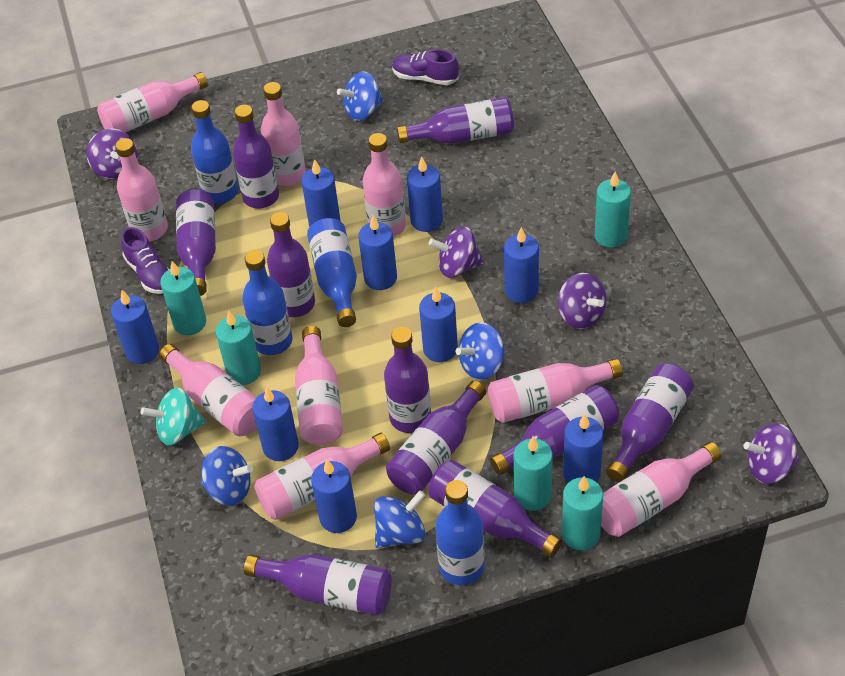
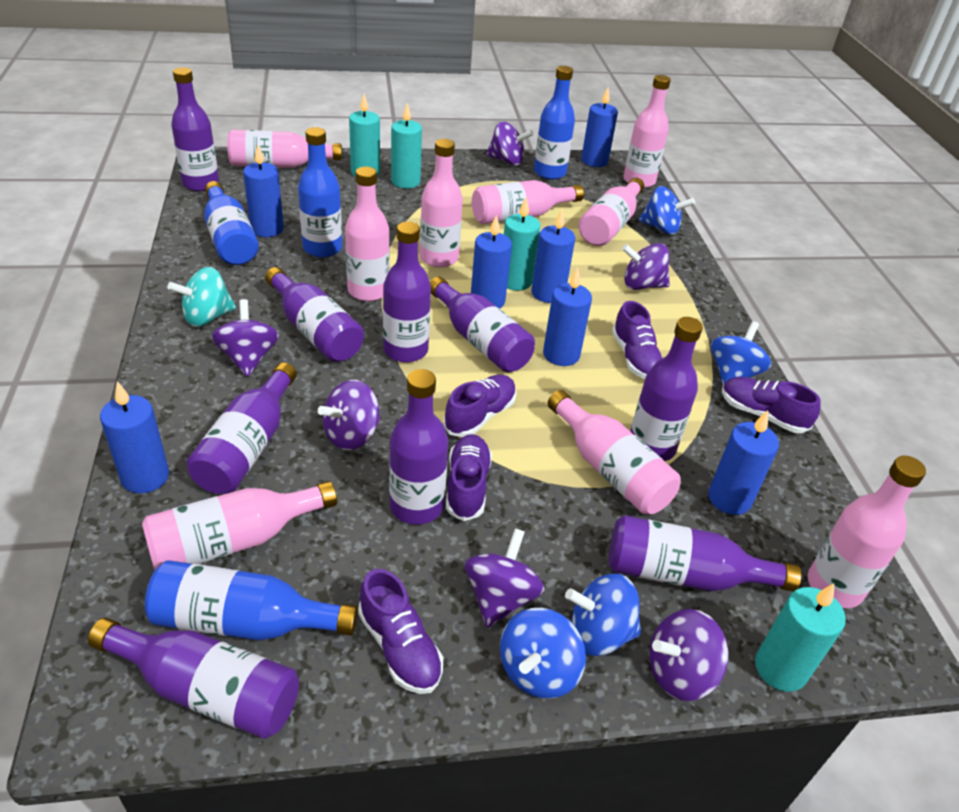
blue candle: 9 -> 7
purple bottle: 10 -> 9
purple shoe: 2 -> 5
purple spinning top: 4 -> 6
turquoise candle: 5 -> 4

